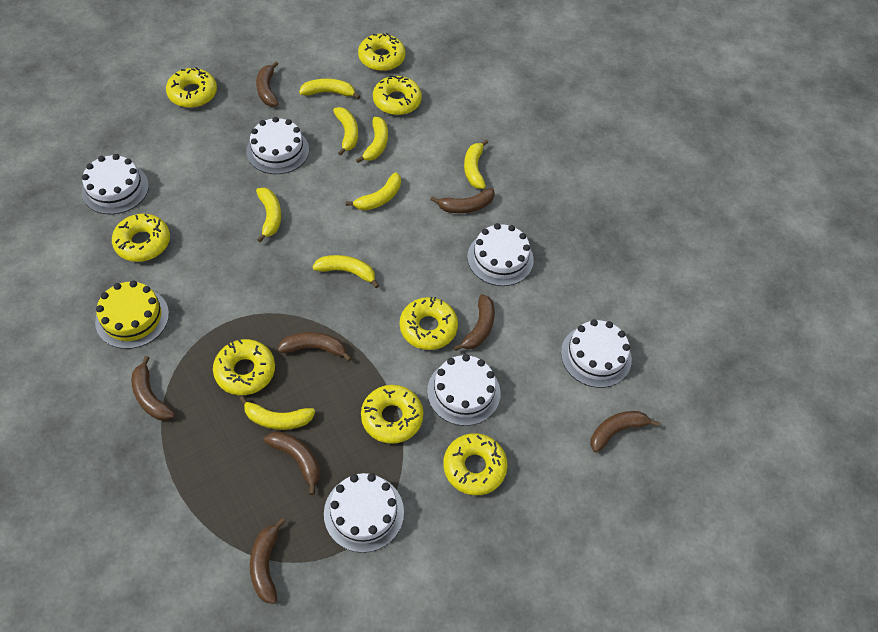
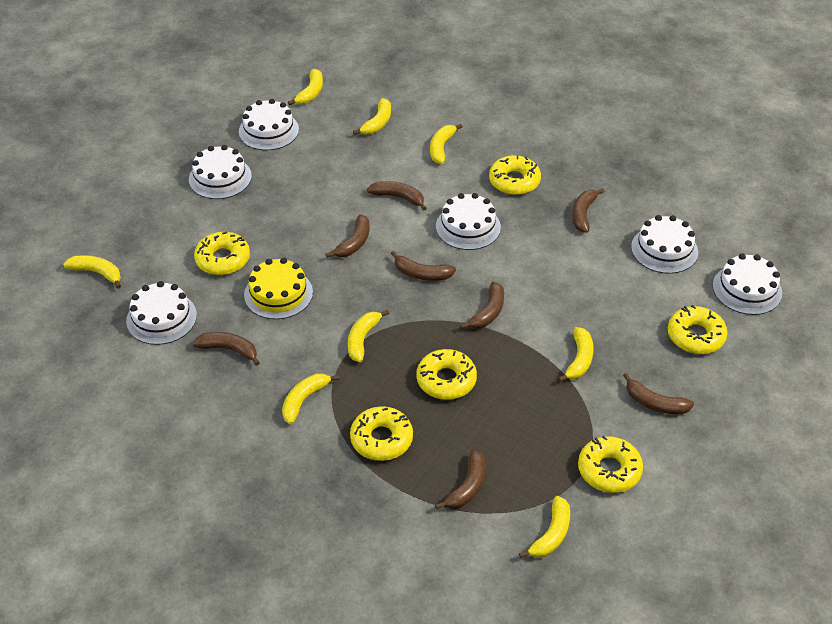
yellow donut: 8 -> 6

